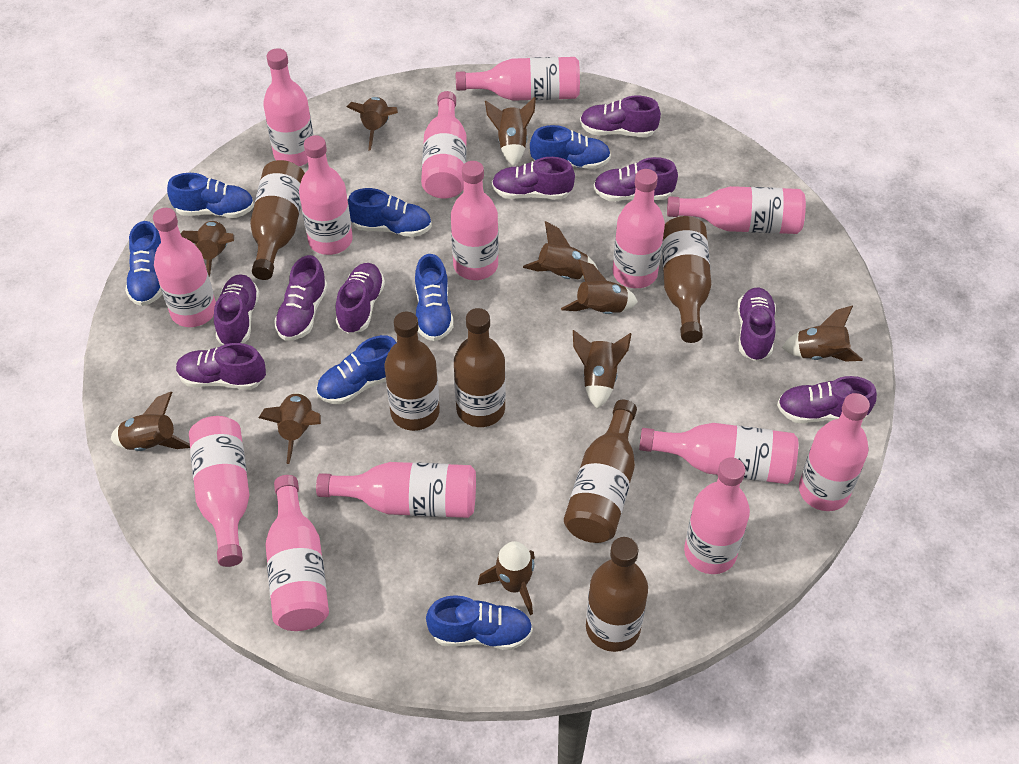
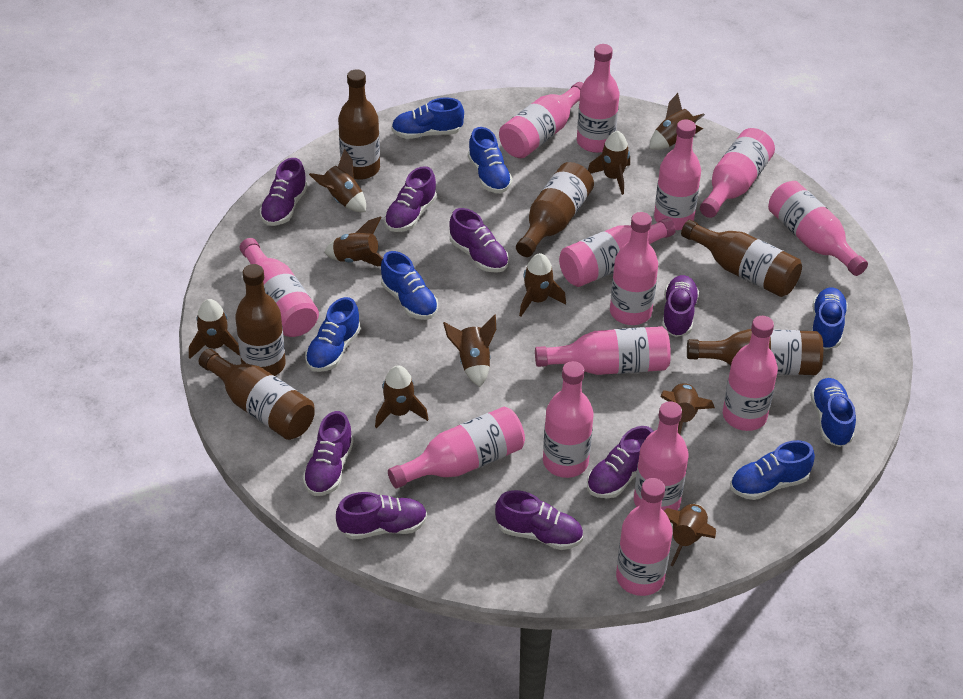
purple shoe: 9 -> 8

